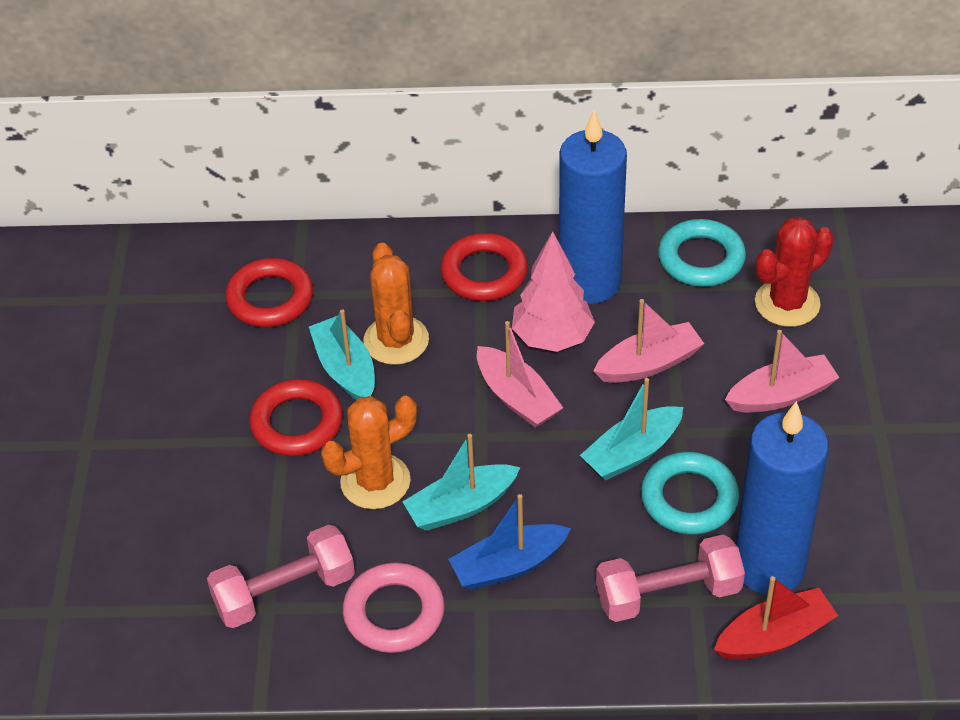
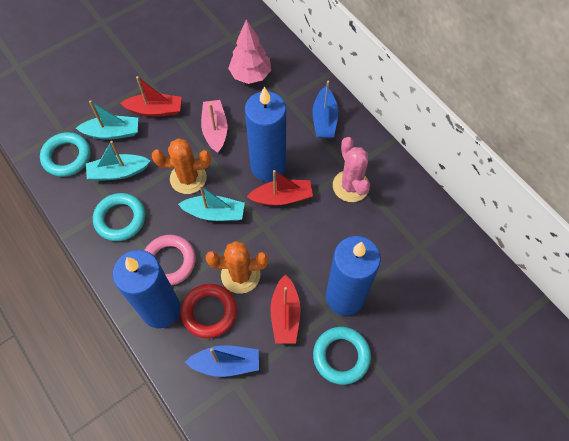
blue boat: 1 -> 2
blue candle: 2 -> 3
pink boat: 3 -> 1
pink cactus: 0 -> 1
pink dumbbell: 2 -> 0
red boat: 1 -> 3
red cactus: 1 -> 0
red ring: 3 -> 1
turquoise ring: 2 -> 3

